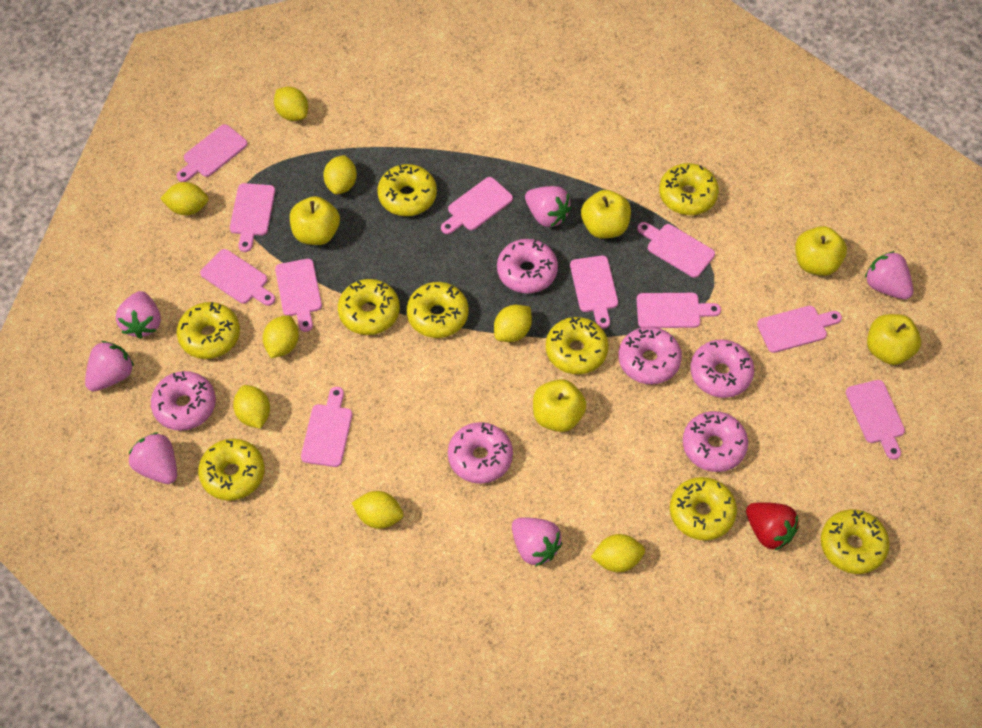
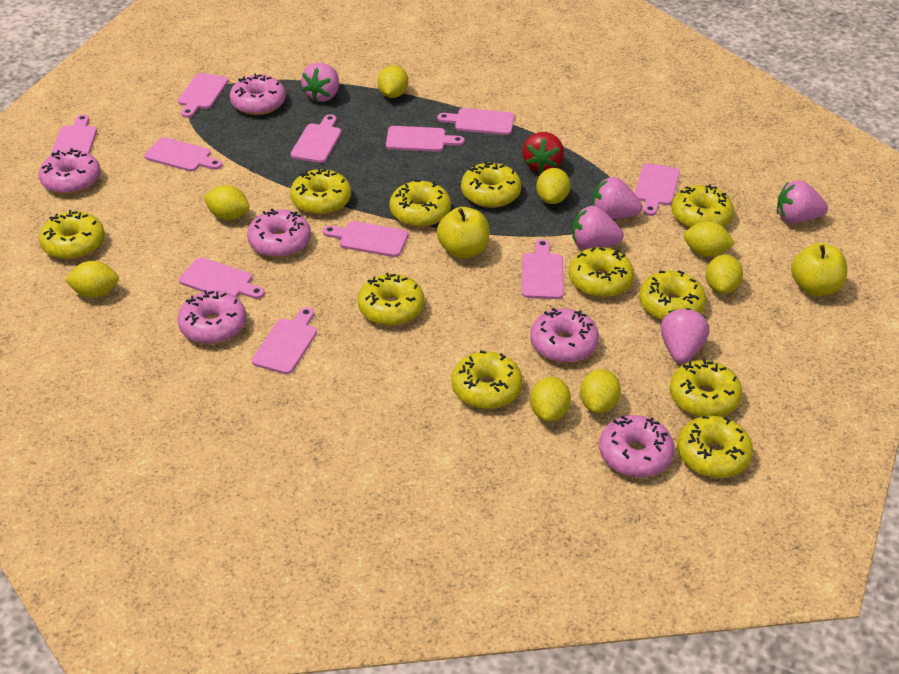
pink strawberry: 6 -> 5
yellow apple: 5 -> 2
yellow donut: 9 -> 11

